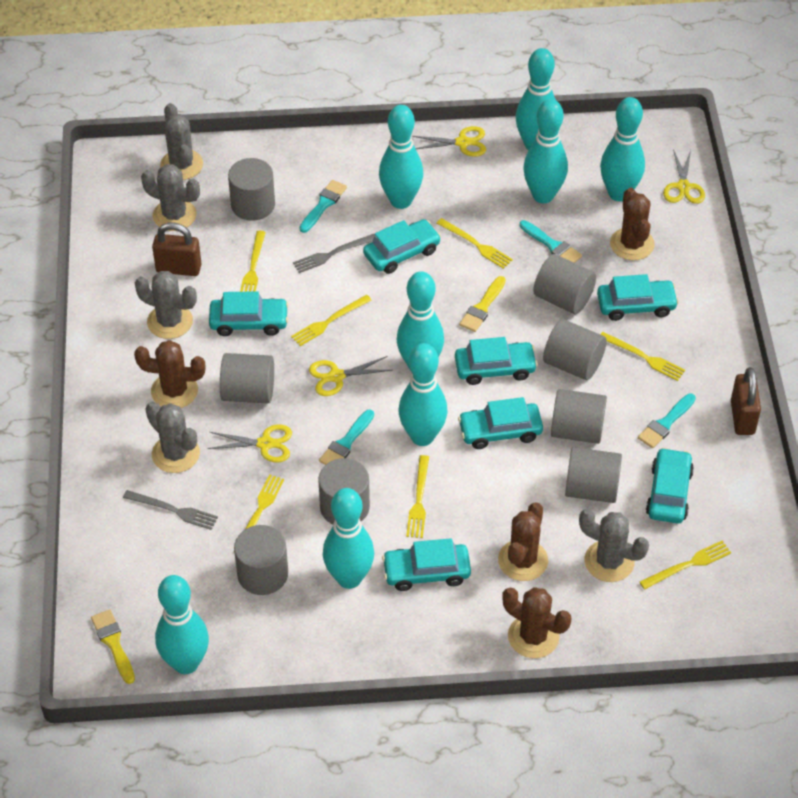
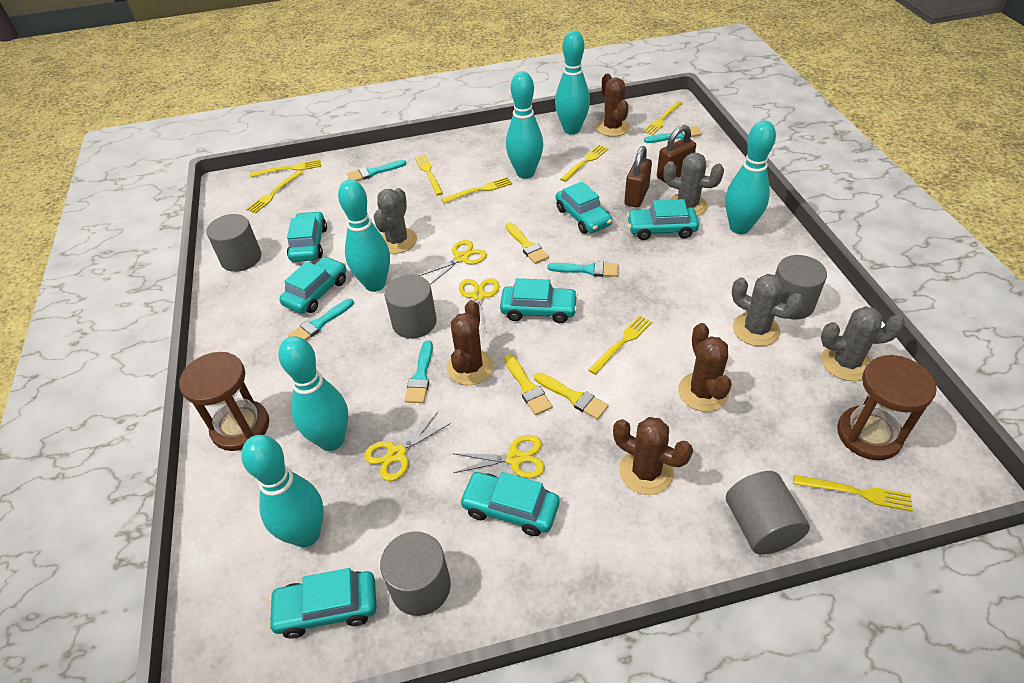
brown hourglass: 0 -> 2
grey cactus: 5 -> 4
grey cylinder: 8 -> 5
grey fork: 2 -> 0
turquoise bowling pin: 8 -> 6
turquoise brush: 4 -> 5
yellow brush: 2 -> 3
yellow fork: 7 -> 8

